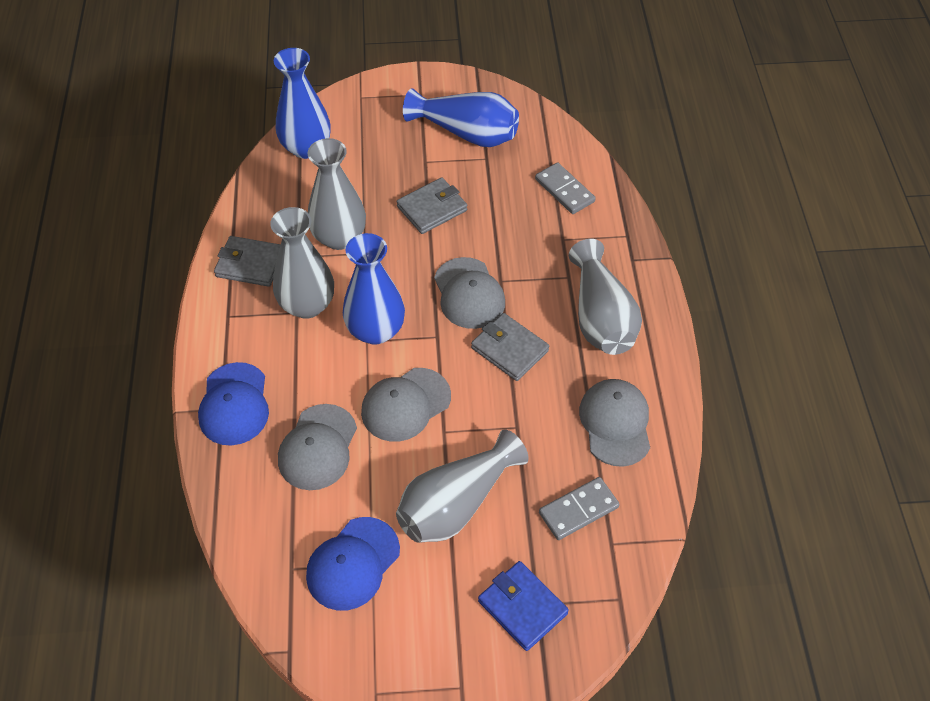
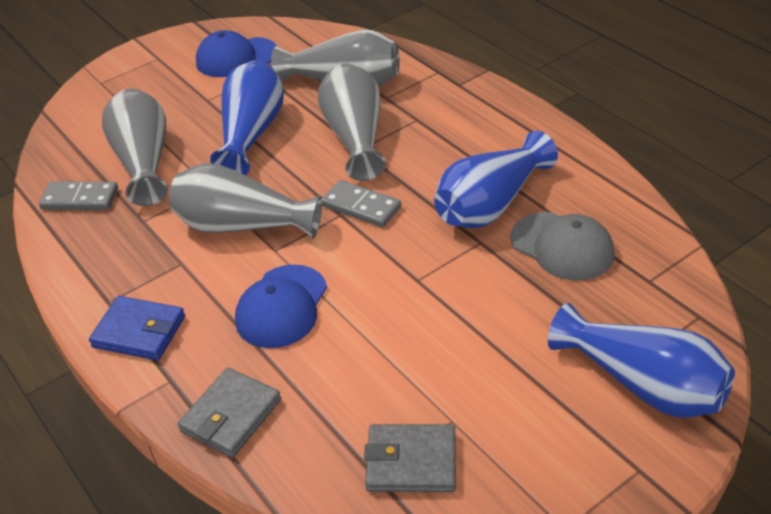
grey cap: 4 -> 1
grey wallet: 3 -> 2

